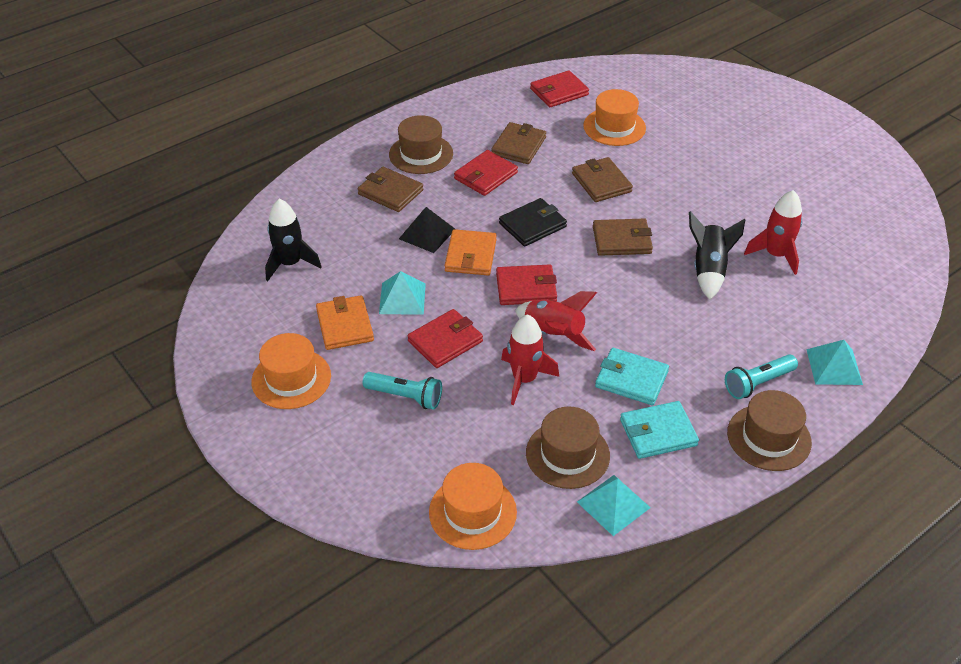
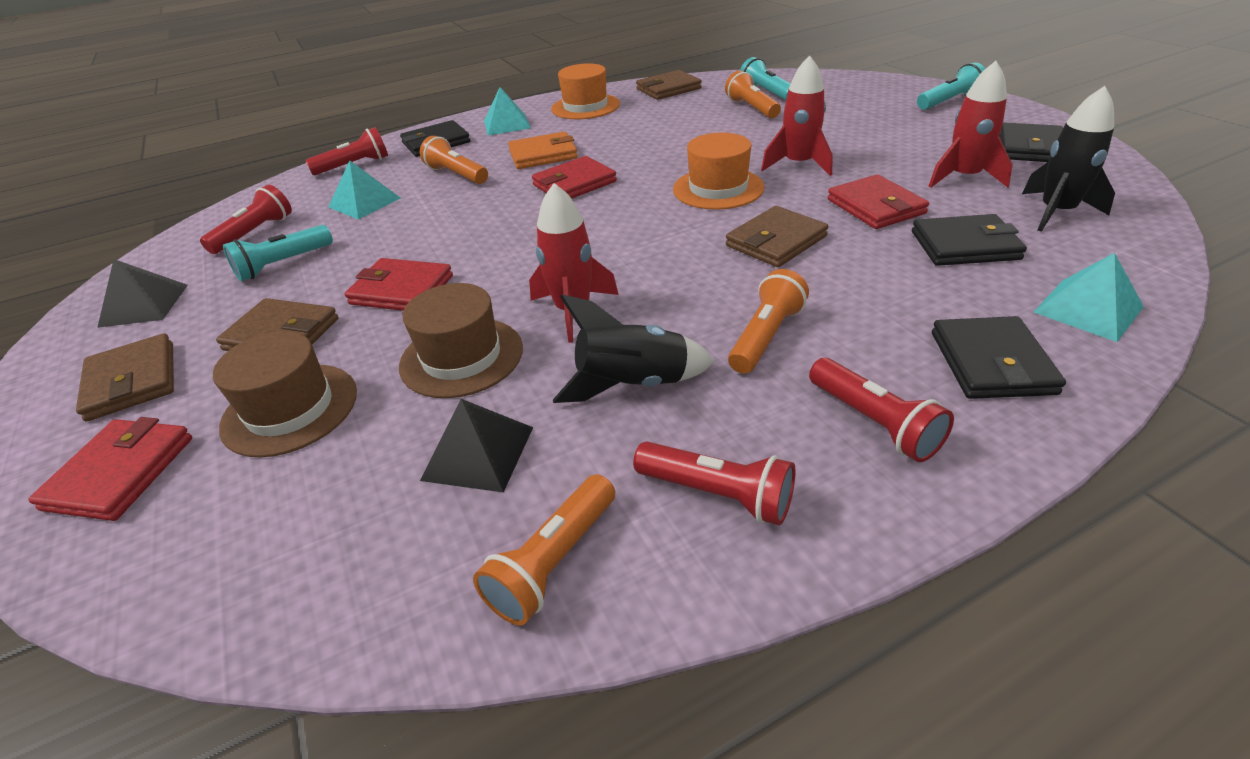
black pyramid: 1 -> 2
black wallet: 1 -> 4
brown hat: 3 -> 2
orange flashlight: 0 -> 4
orange hat: 3 -> 2
orange wallet: 2 -> 1
red flashlight: 0 -> 4
turquoise flashlight: 2 -> 3
turquoise wallet: 2 -> 0

